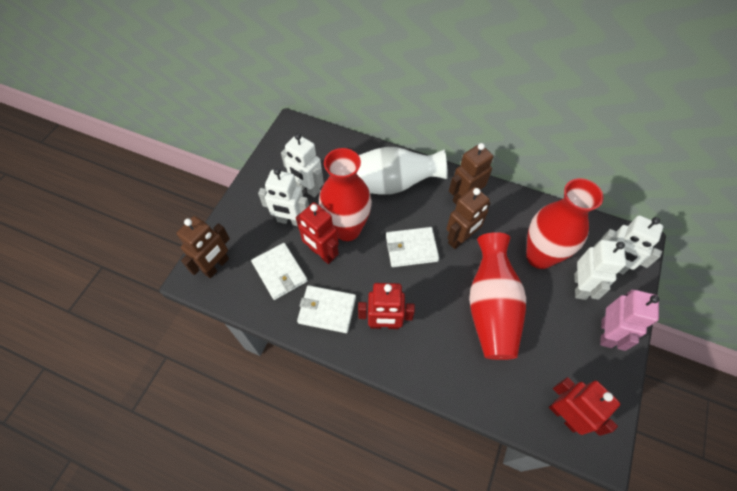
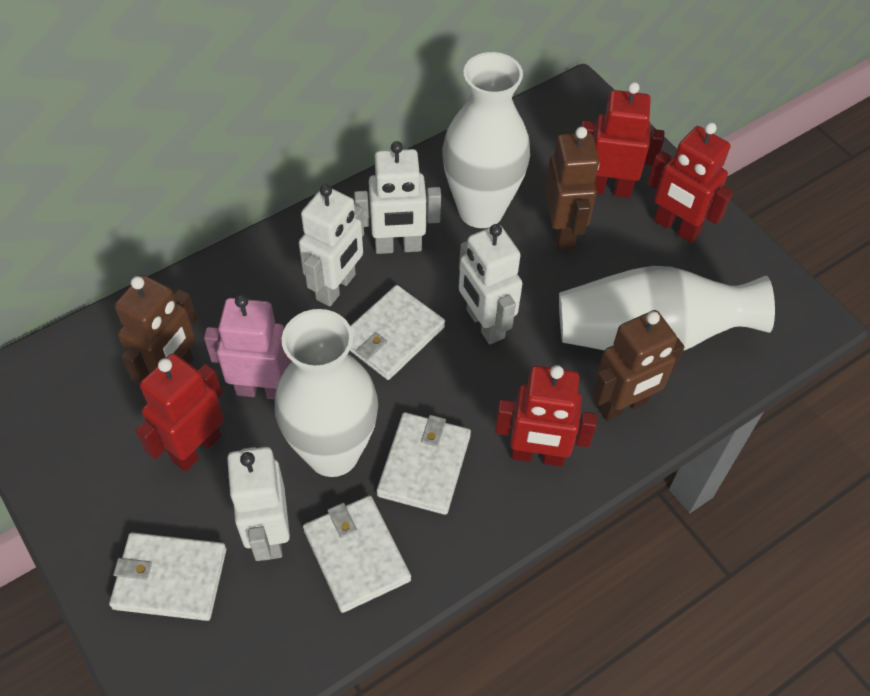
red robot: 3 -> 4
red vase: 3 -> 0
white vase: 1 -> 3
white wallet: 3 -> 4

